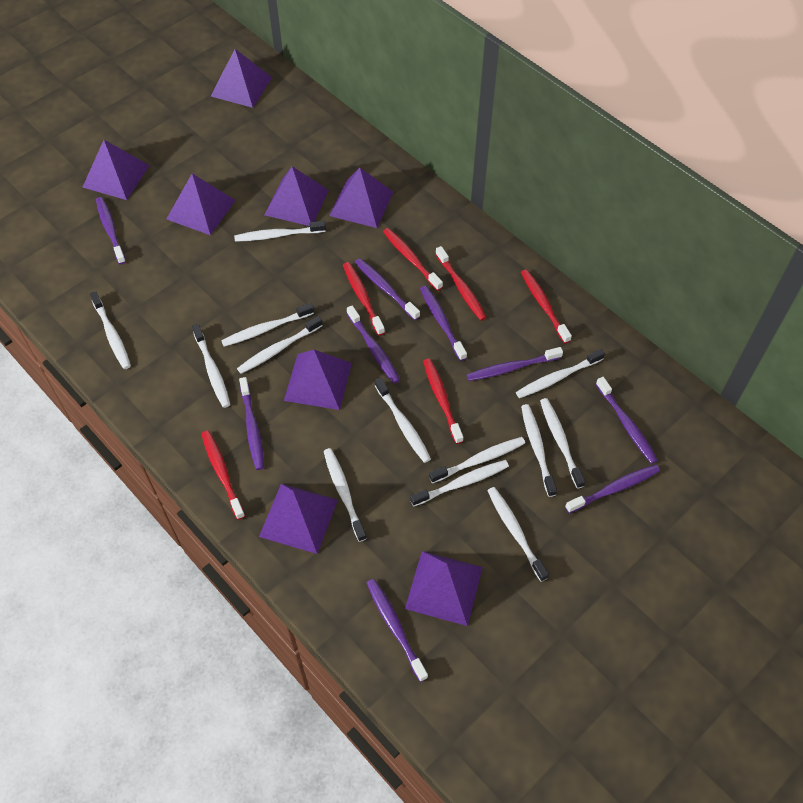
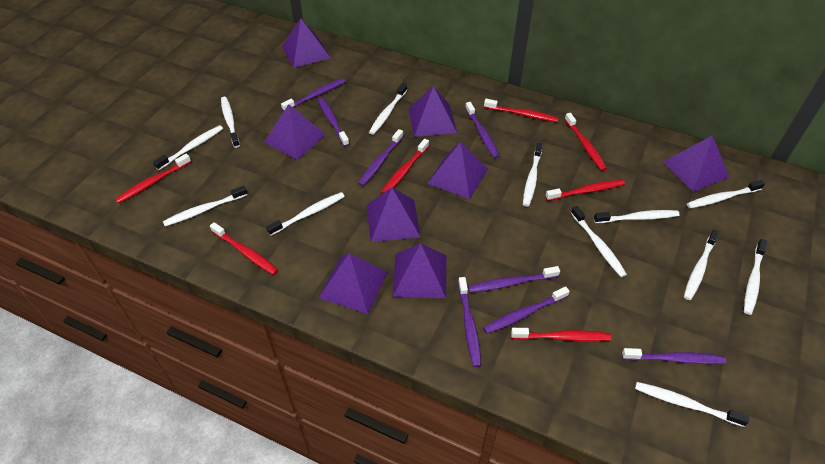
purple toothbrush: 9 -> 8
red toothbrush: 6 -> 7
white toothbrush: 13 -> 12

